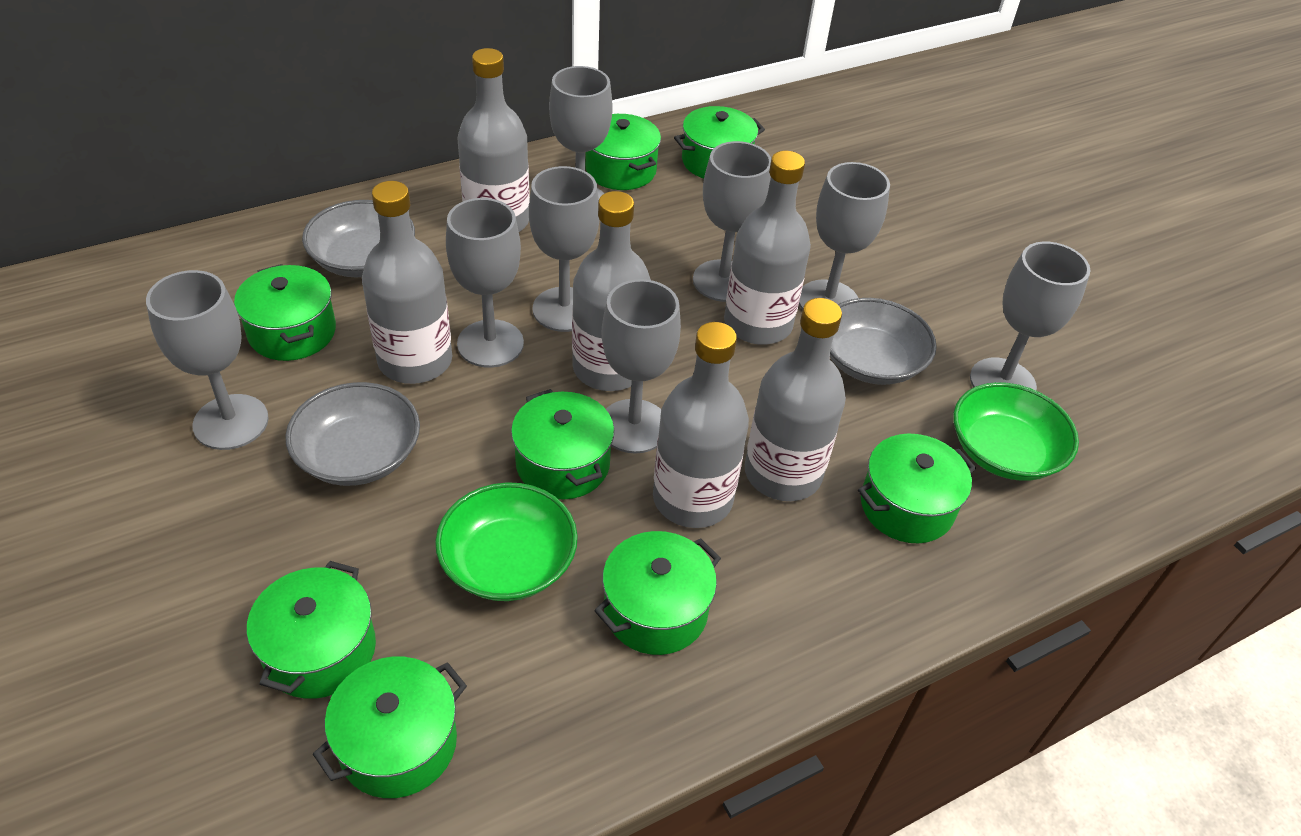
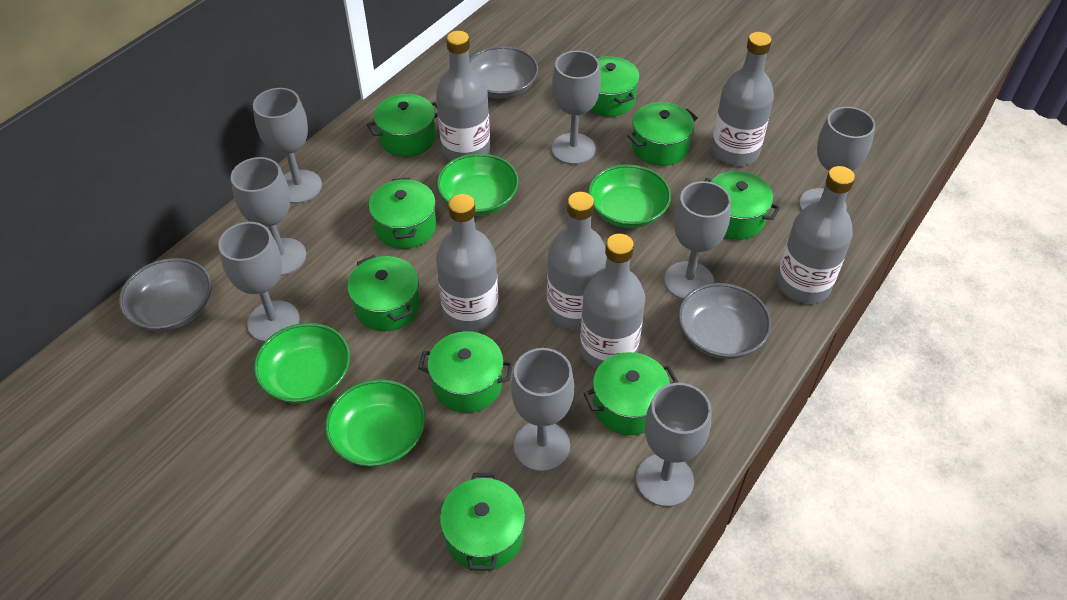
green bowl: 2 -> 4
green pot: 8 -> 9

